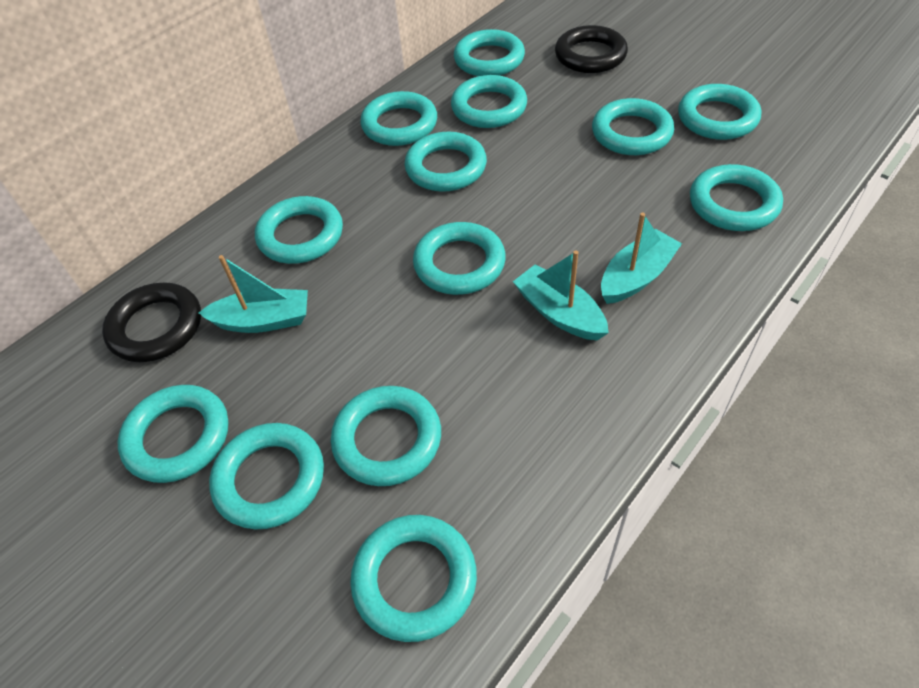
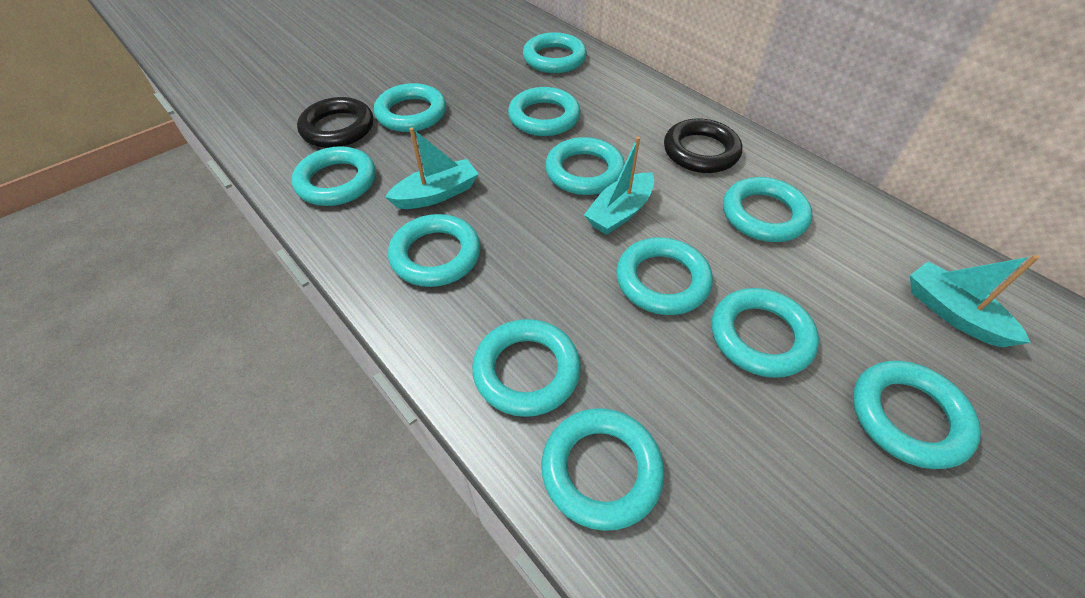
turquoise ring: 13 -> 12

